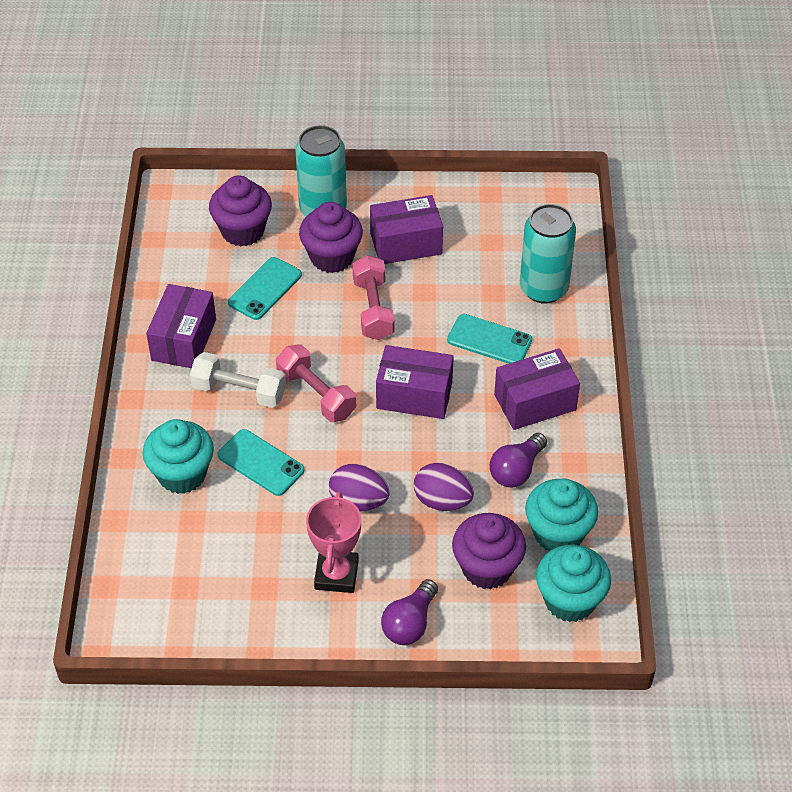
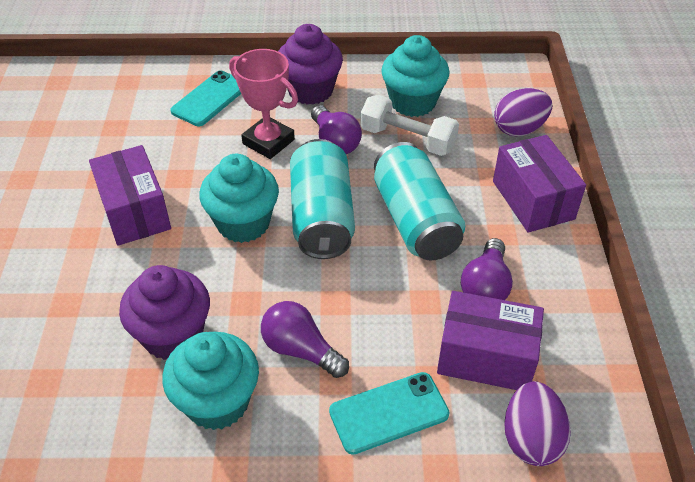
pink dumbbell: 2 -> 0
purple box: 4 -> 3
purple cupcake: 3 -> 2
purple light bulb: 2 -> 3
turquoise phone: 3 -> 2

